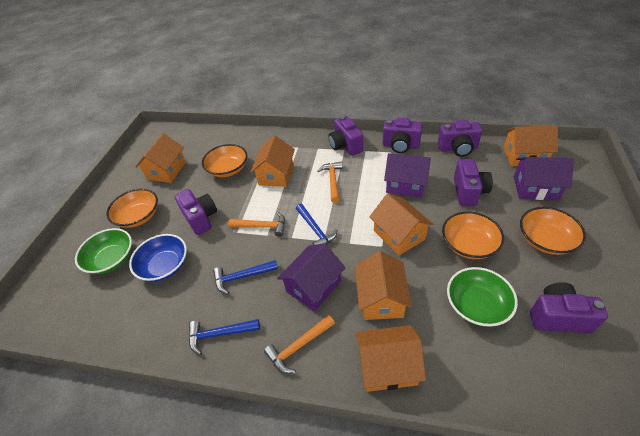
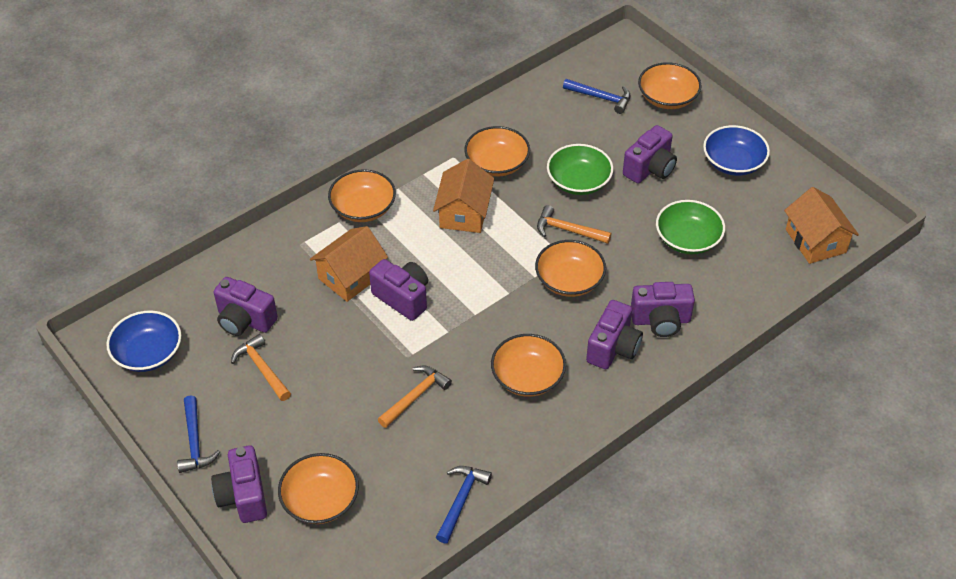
blue bowl: 1 -> 2
orange bowl: 4 -> 6
orange house: 6 -> 3
purple house: 3 -> 0

